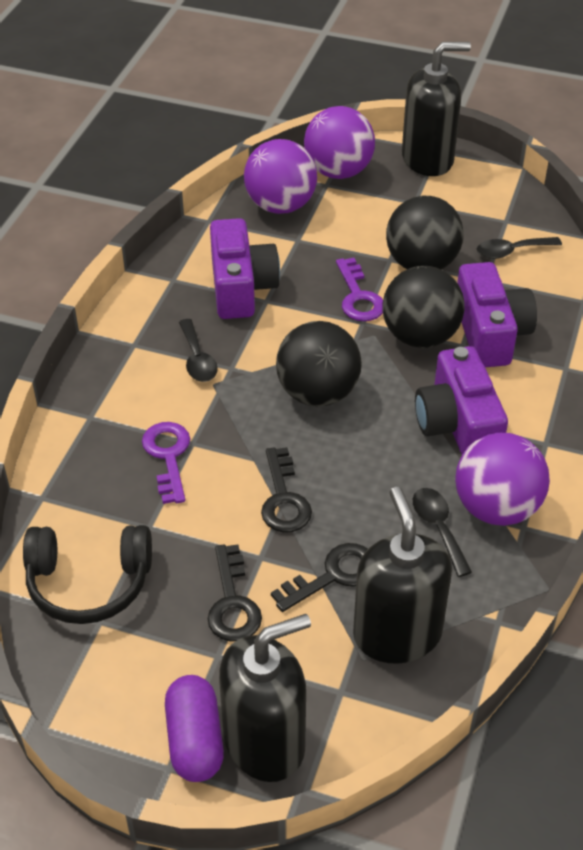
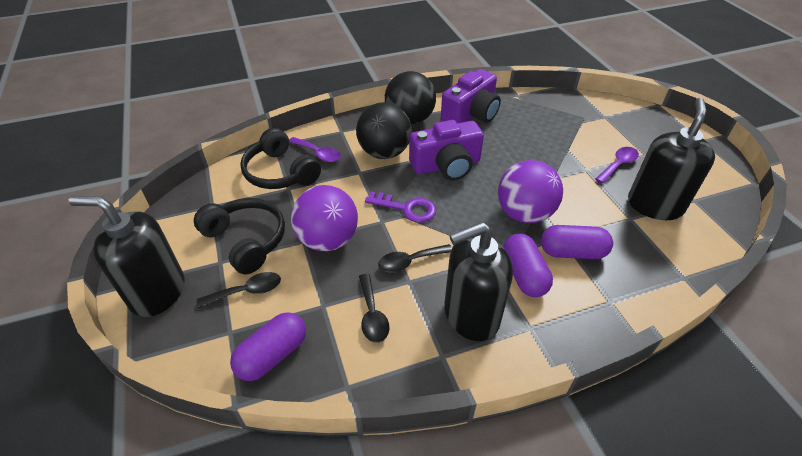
black ball: 3 -> 2
black headphones: 1 -> 2
black key: 3 -> 0
purple ball: 3 -> 2
purple camera: 3 -> 2
purple capsule: 1 -> 3
purple key: 2 -> 1
purple spoon: 0 -> 2

